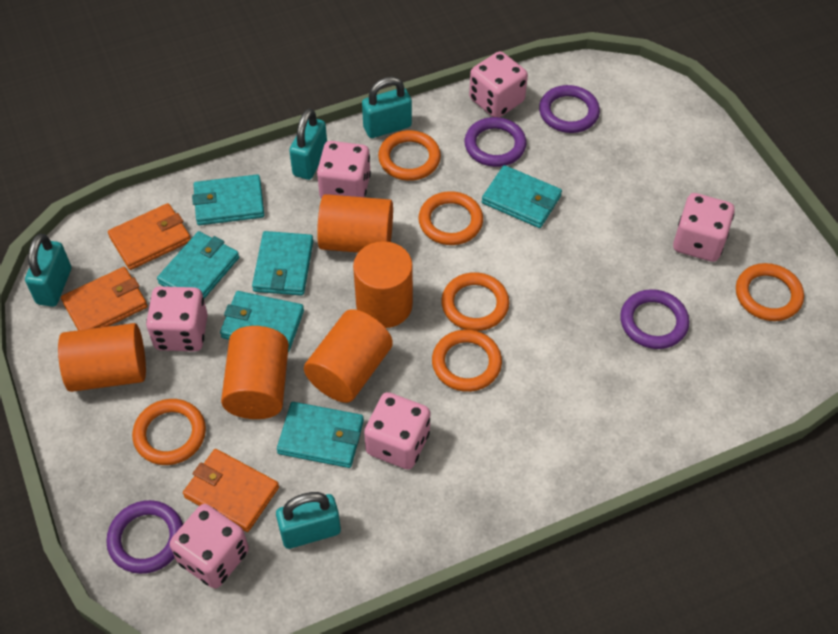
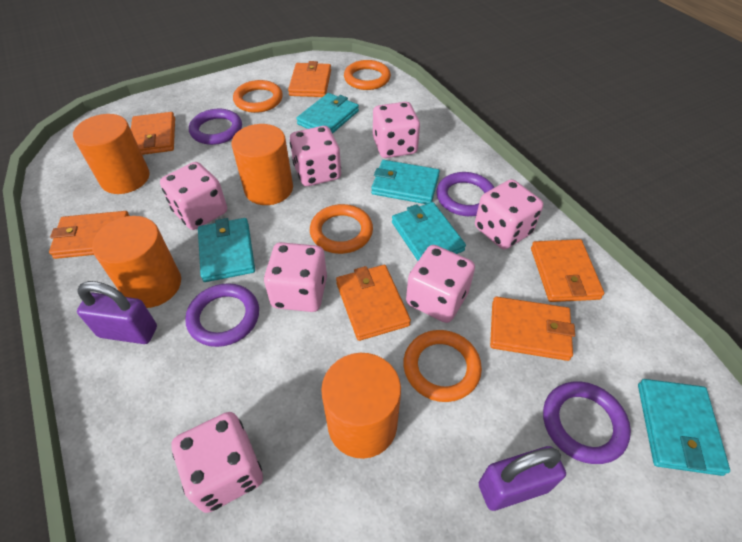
orange cylinder: 5 -> 4
orange ring: 6 -> 4
orange wallet: 3 -> 6
pink dice: 6 -> 7
purple padlock: 0 -> 2
turquoise padlock: 4 -> 0
turquoise wallet: 6 -> 5

